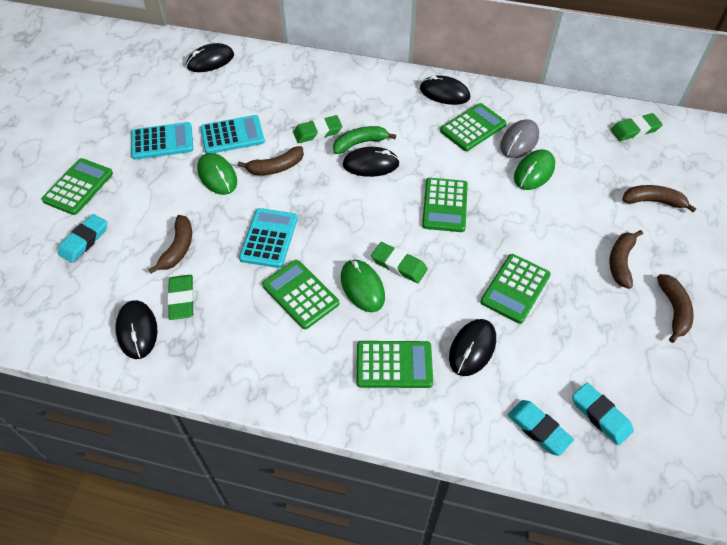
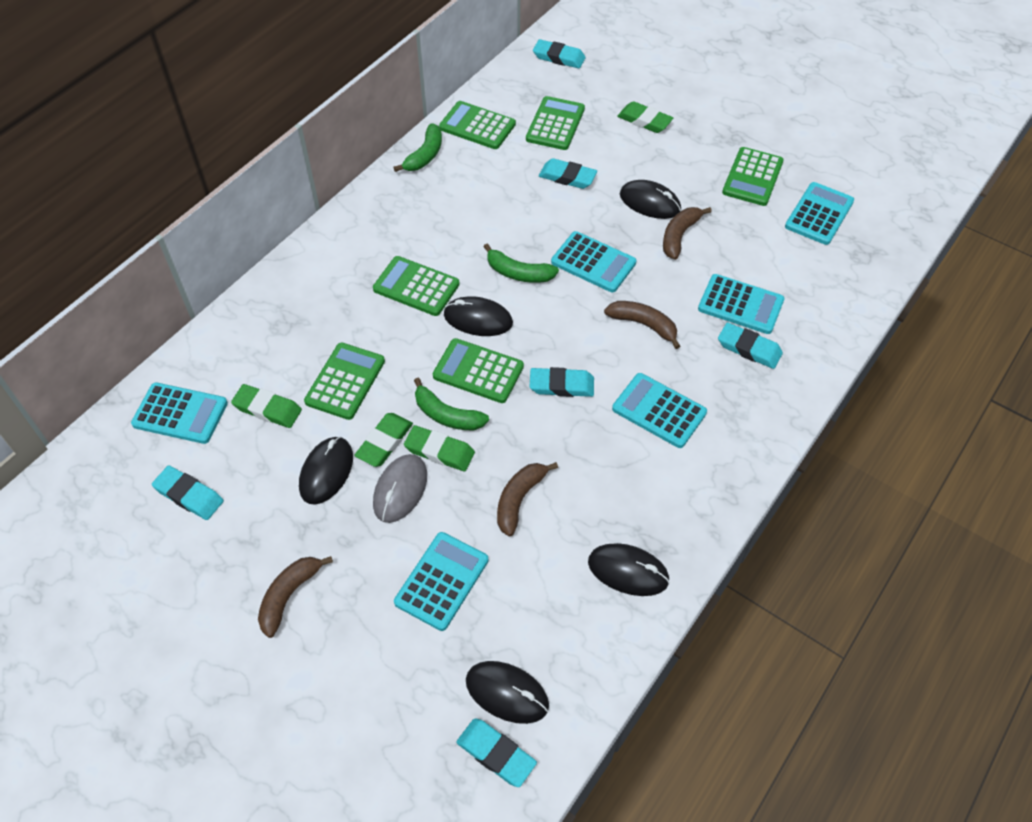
brown banana: 5 -> 4
green banana: 1 -> 3
green mouse: 3 -> 0
turquoise calculator: 3 -> 6
turquoise eraser: 3 -> 6

